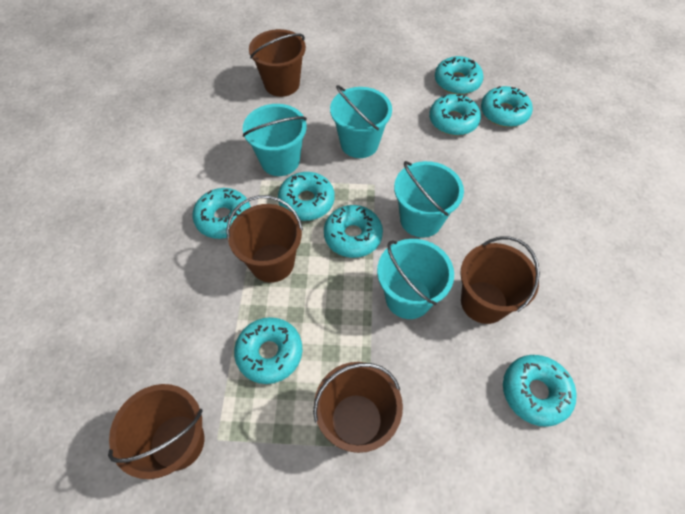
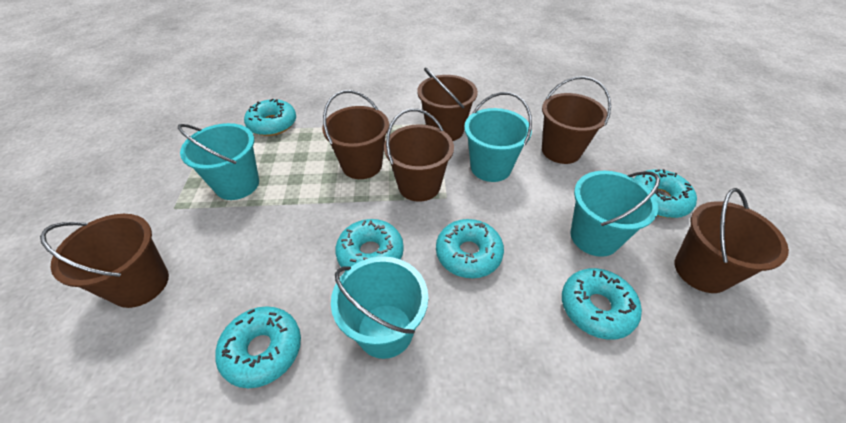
brown bucket: 5 -> 6
turquoise donut: 8 -> 6

